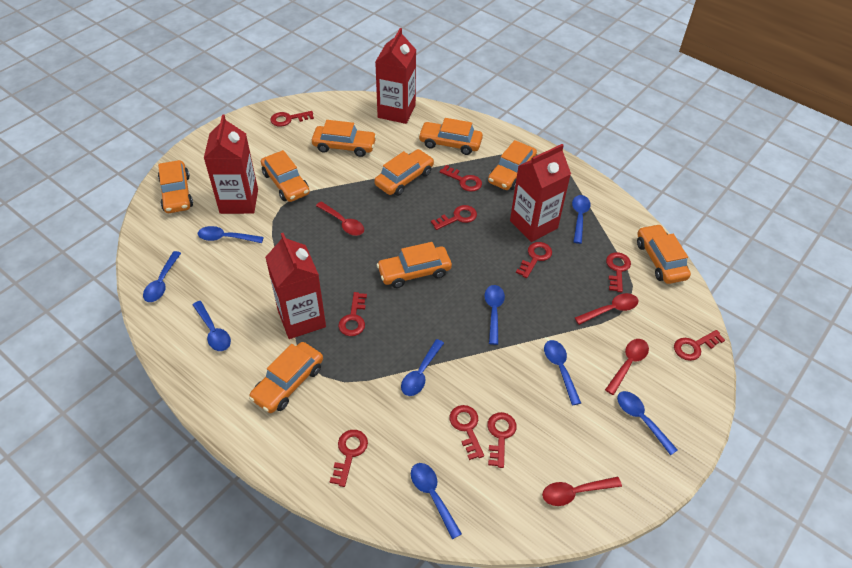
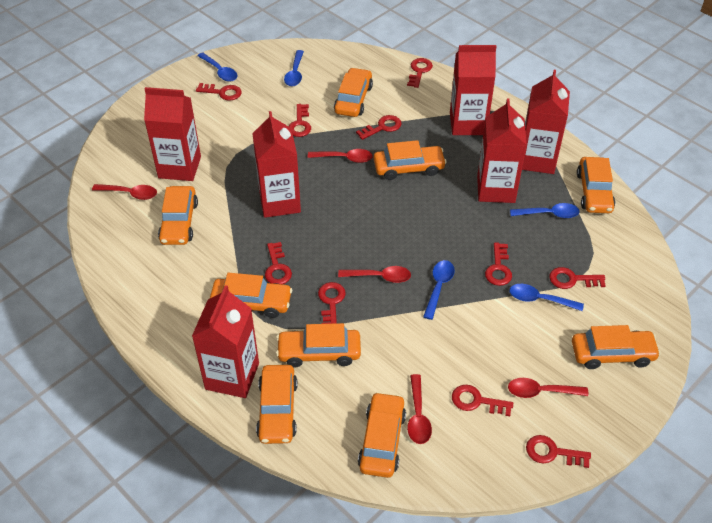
blue spoon: 9 -> 5
red carton: 4 -> 6
red spoon: 4 -> 5

